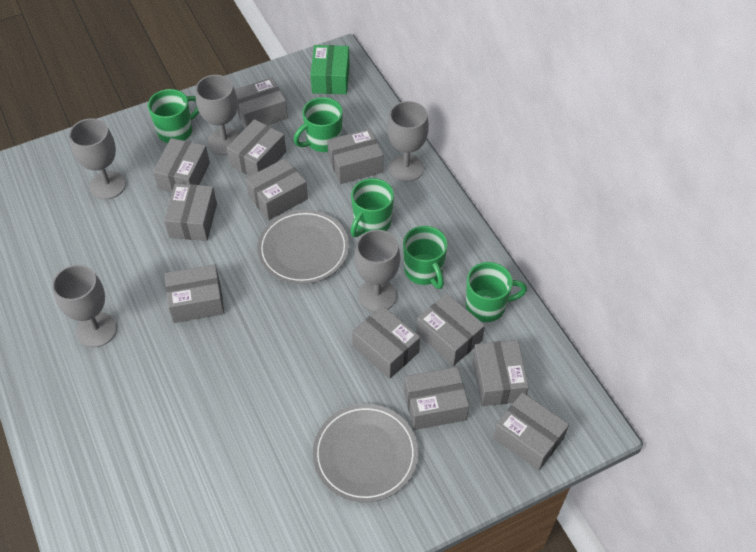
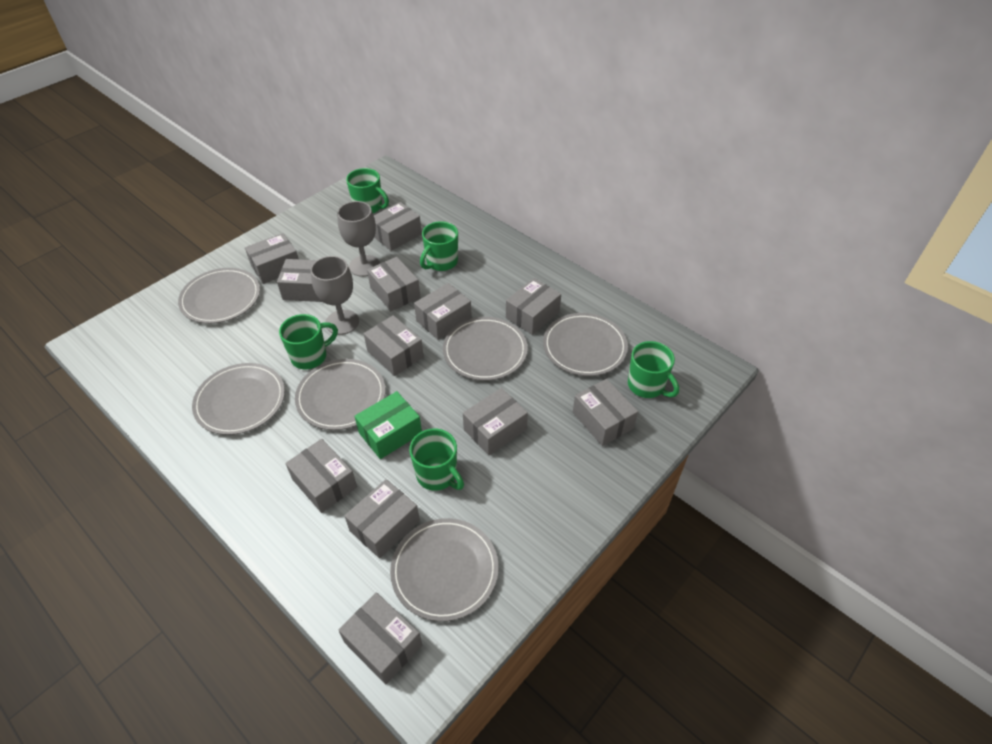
grey goblet: 5 -> 2
grey plate: 2 -> 6

